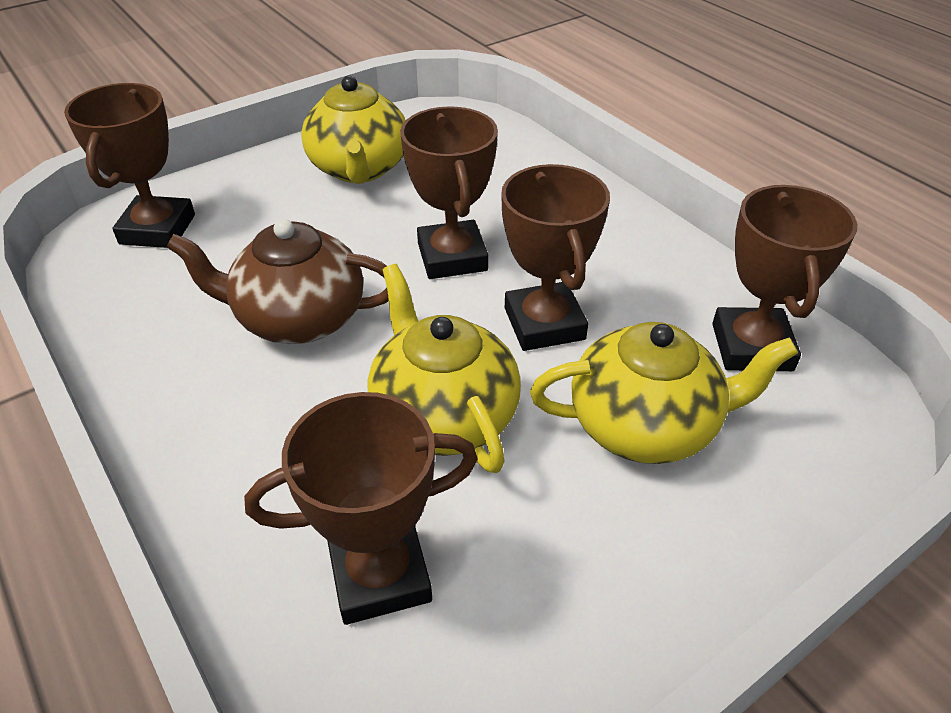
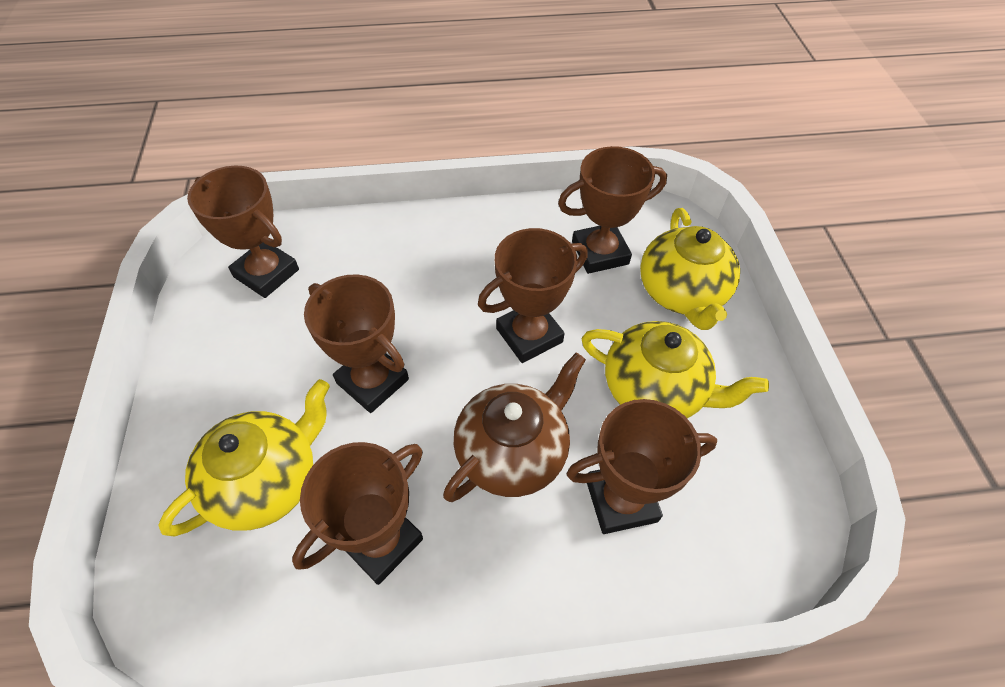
brown trophy: 5 -> 6

